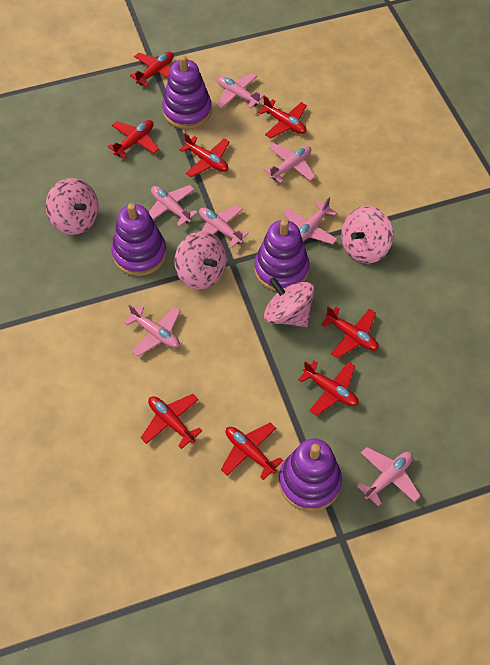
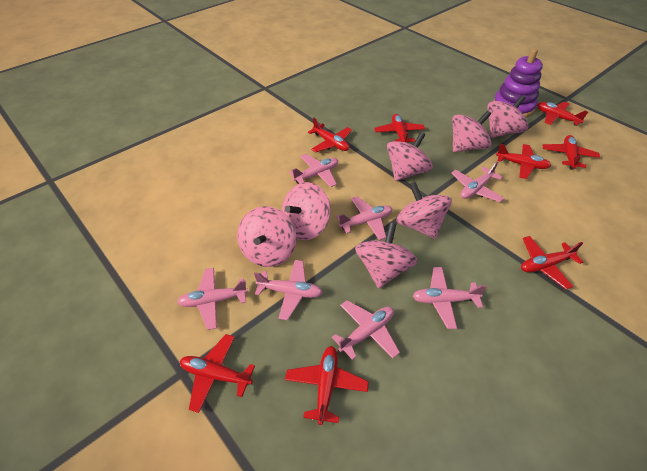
pink spinning top: 4 -> 7
purple stacking toy: 4 -> 1

